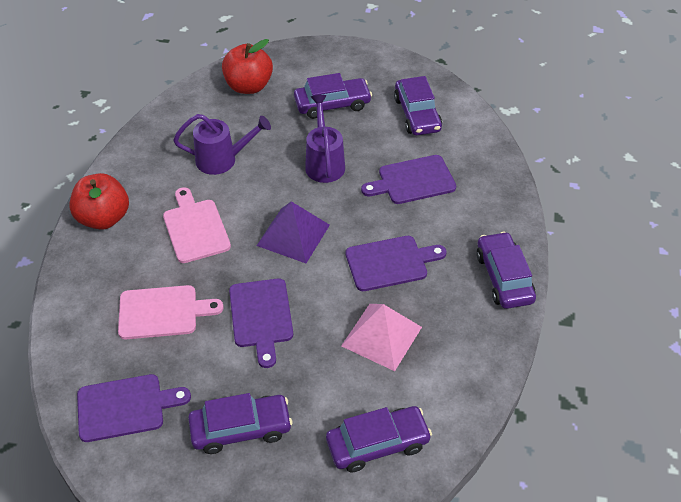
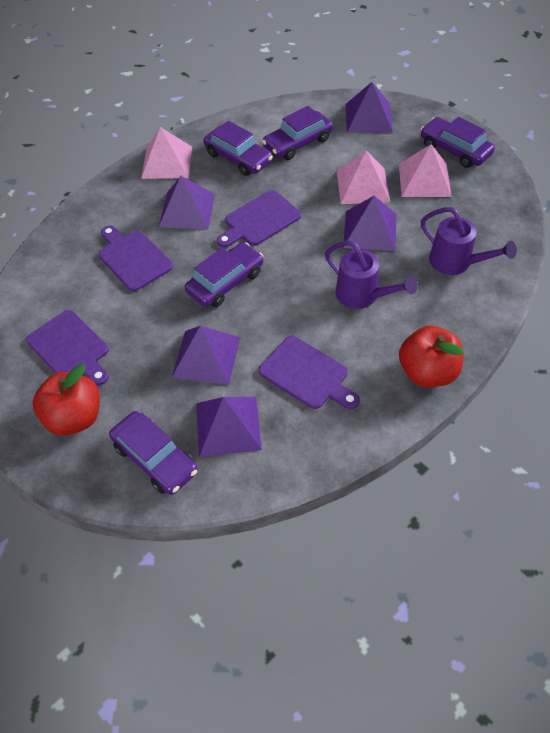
pink cutting board: 2 -> 0
pink pyramid: 1 -> 3
purple pyramid: 1 -> 5

